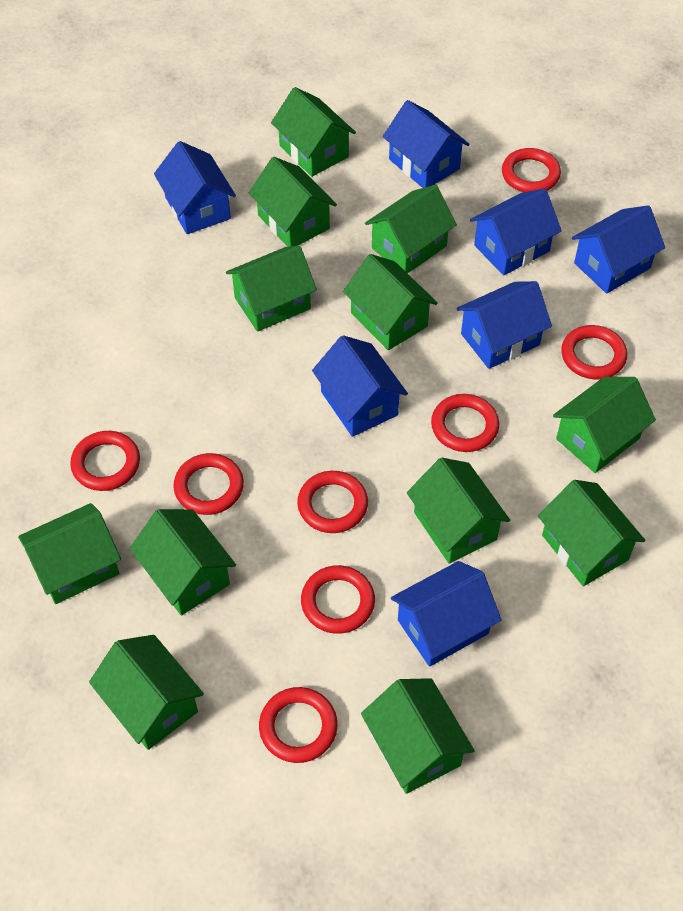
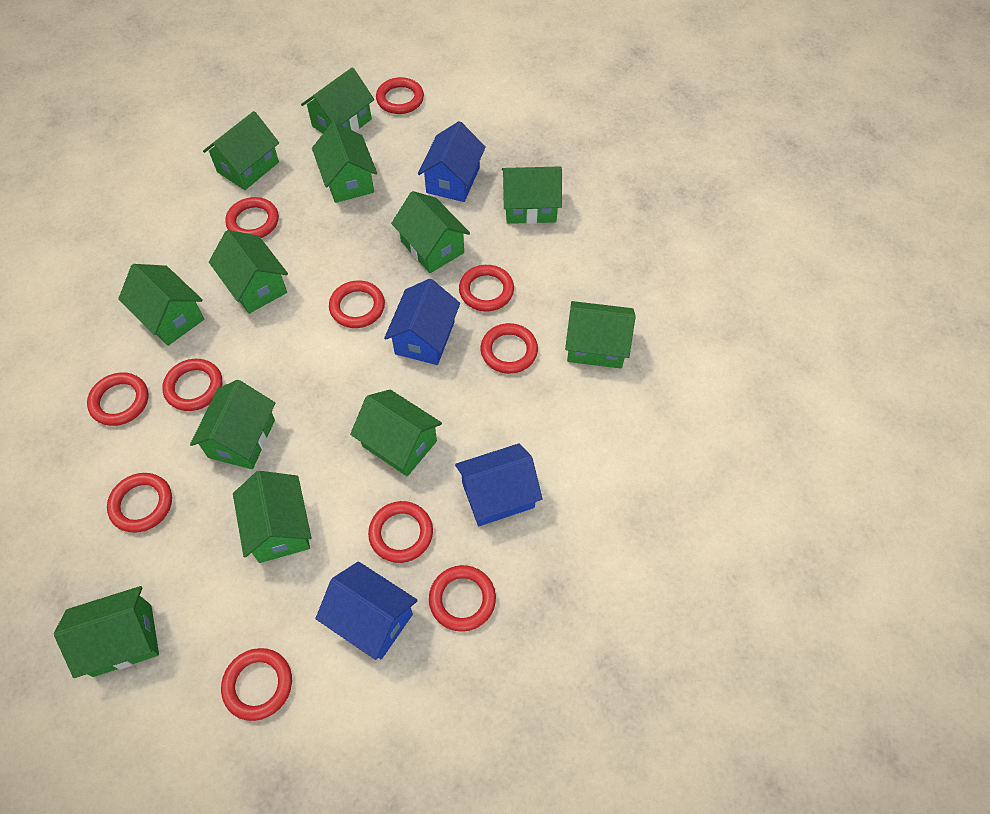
blue house: 7 -> 4
red ring: 8 -> 11

